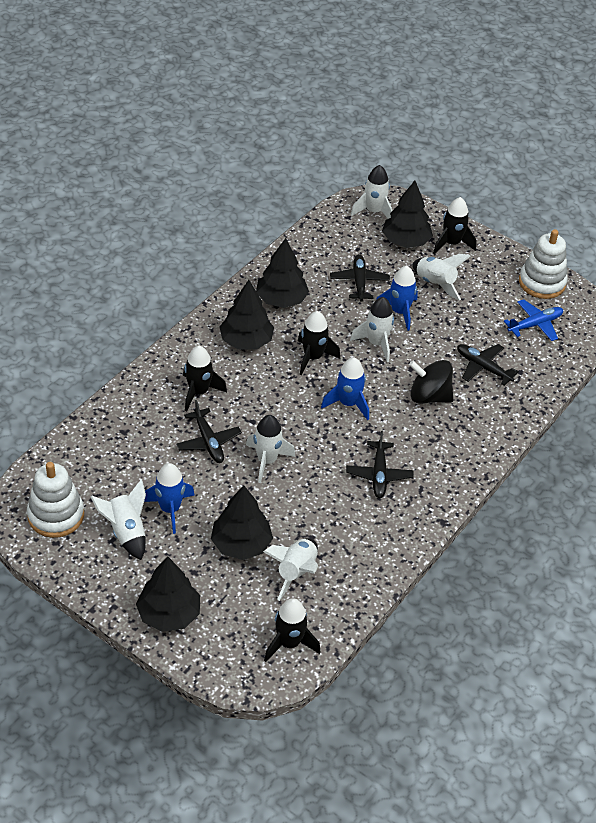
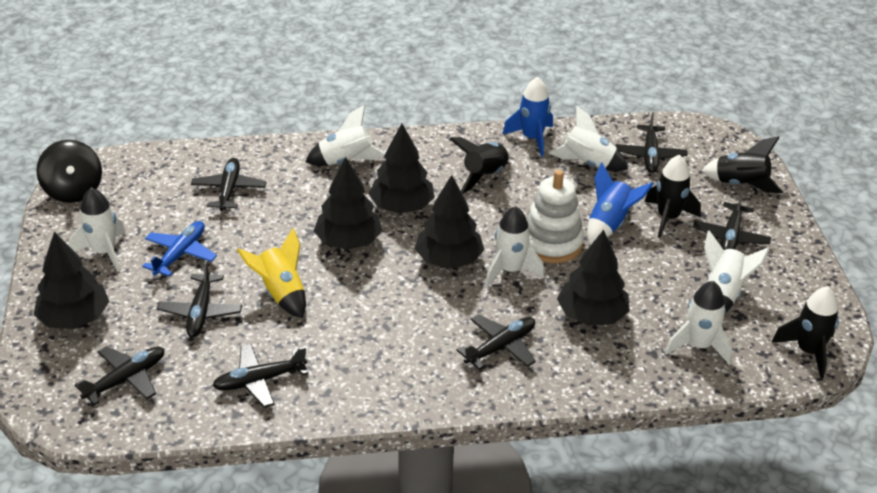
black plane: 4 -> 7
blue rocket: 3 -> 2
white stacking toy: 2 -> 1
yellow rocket: 0 -> 1

